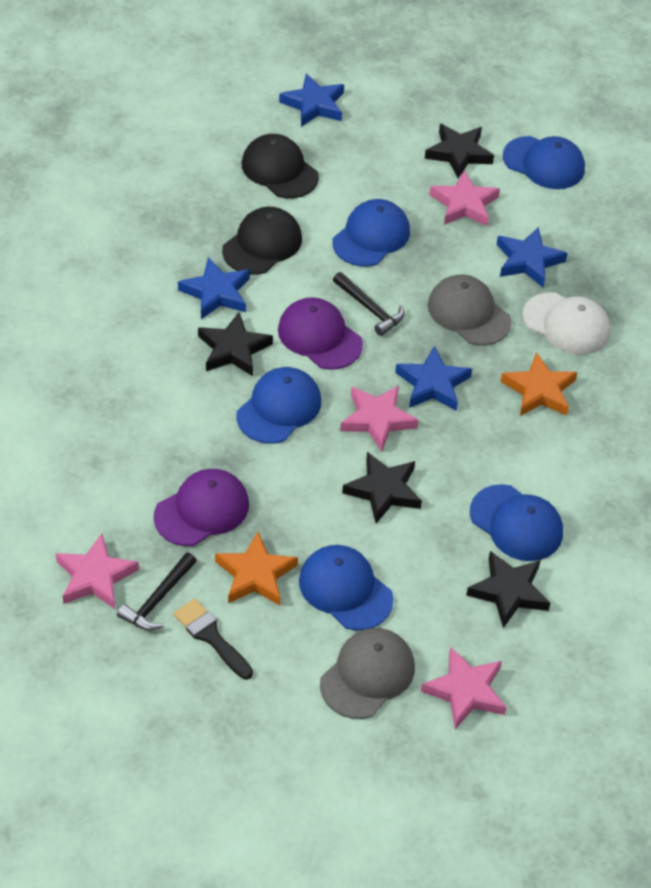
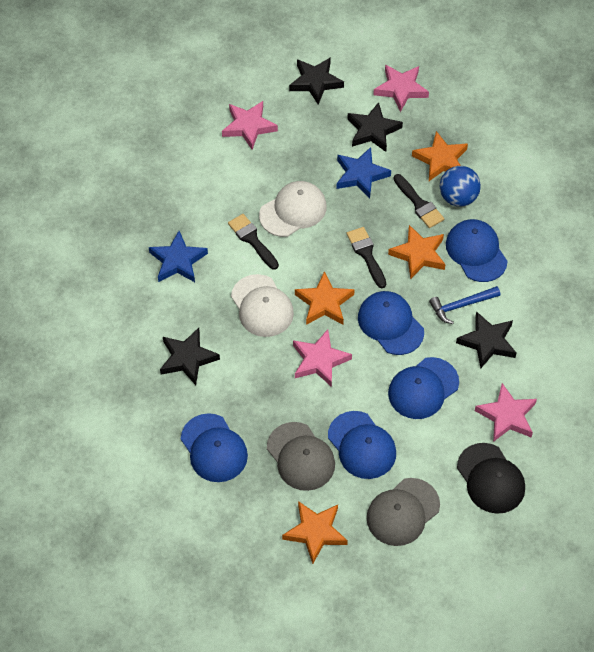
black brush: 1 -> 3
black cap: 2 -> 1
black hammer: 2 -> 0
blue ball: 0 -> 1
blue hammer: 0 -> 1
blue star: 4 -> 2
orange star: 2 -> 4
purple cap: 2 -> 0
white cap: 1 -> 2

